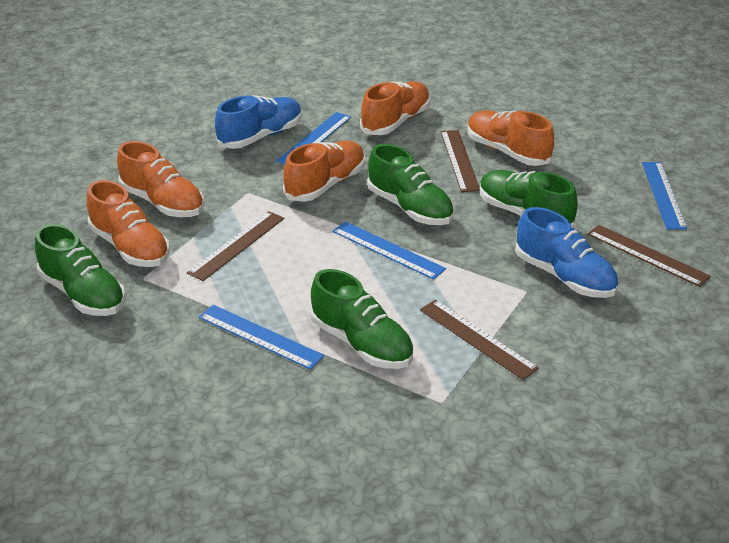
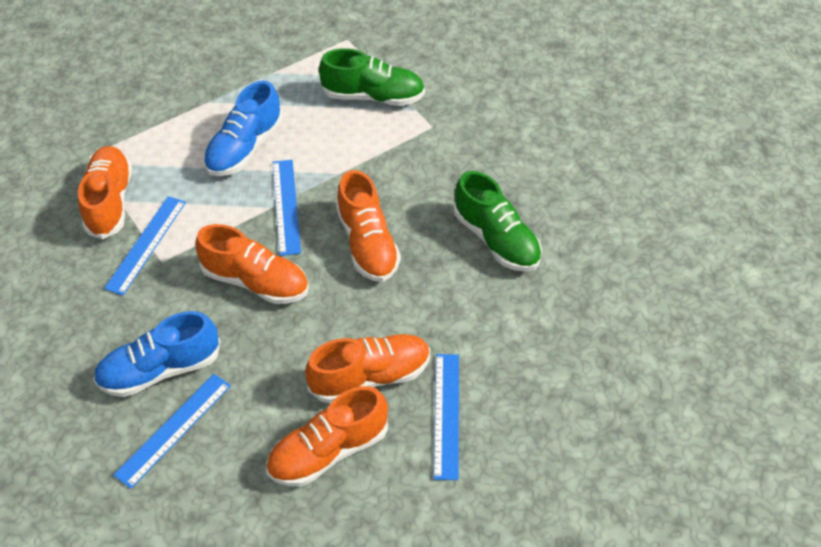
brown ruler: 4 -> 0
green shoe: 4 -> 2

